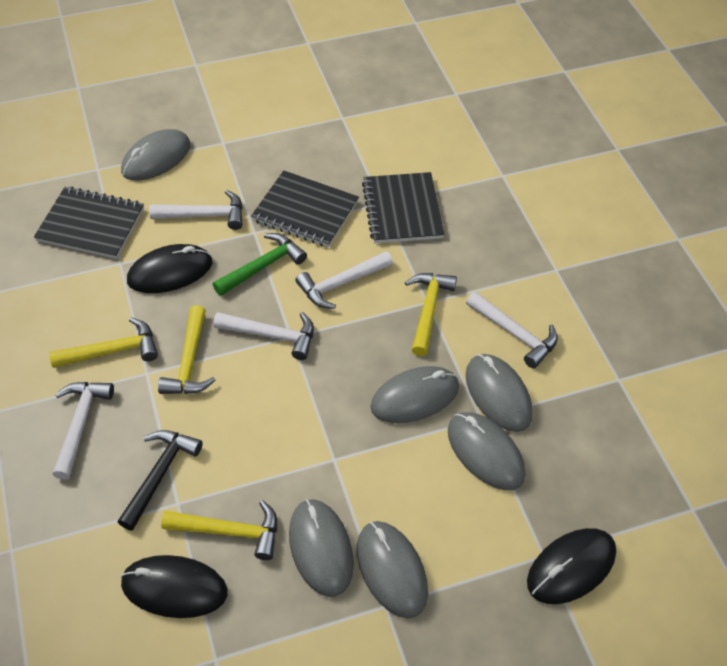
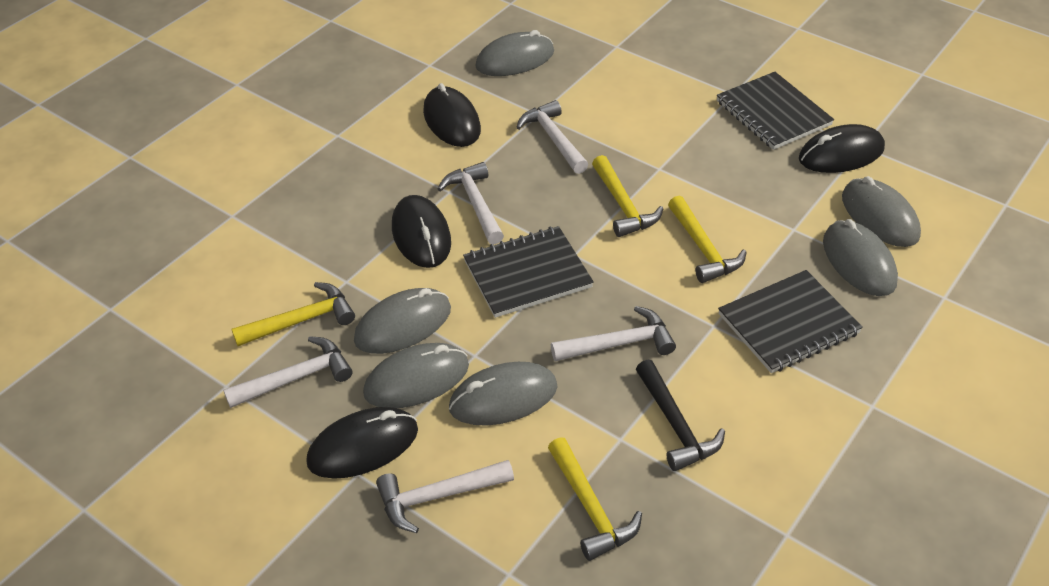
black mouse: 3 -> 4
green hammer: 1 -> 0

